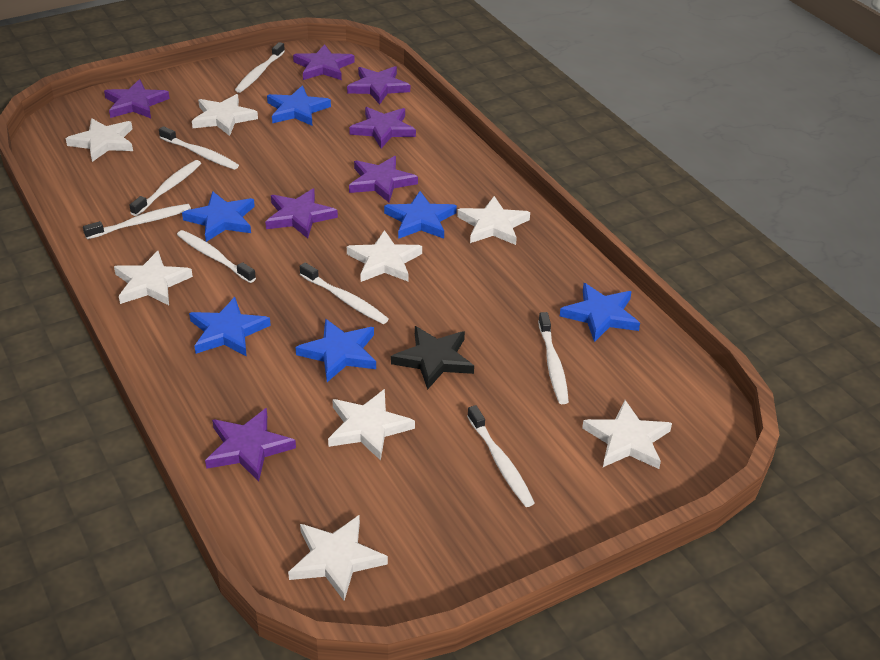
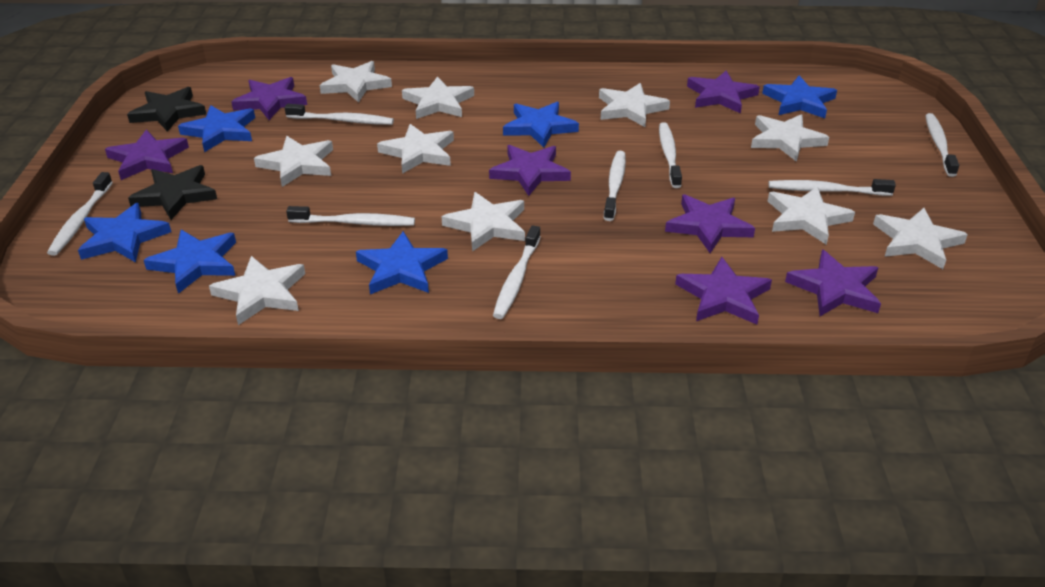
black star: 1 -> 2
white star: 8 -> 10

